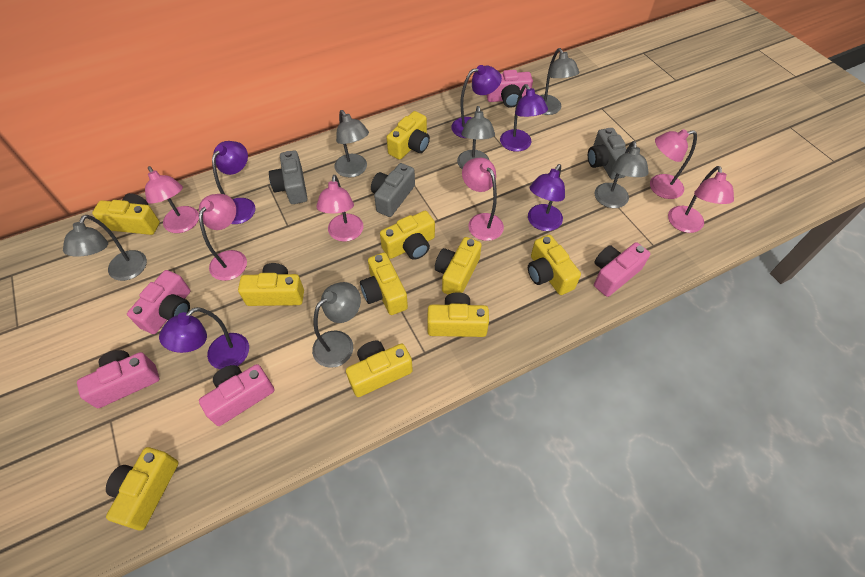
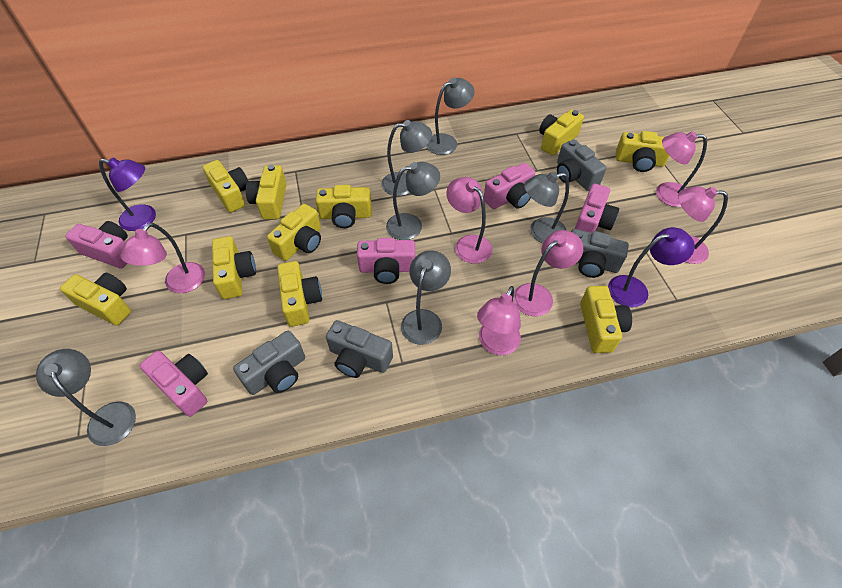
grey camera: 3 -> 4
purple lamp: 5 -> 2

